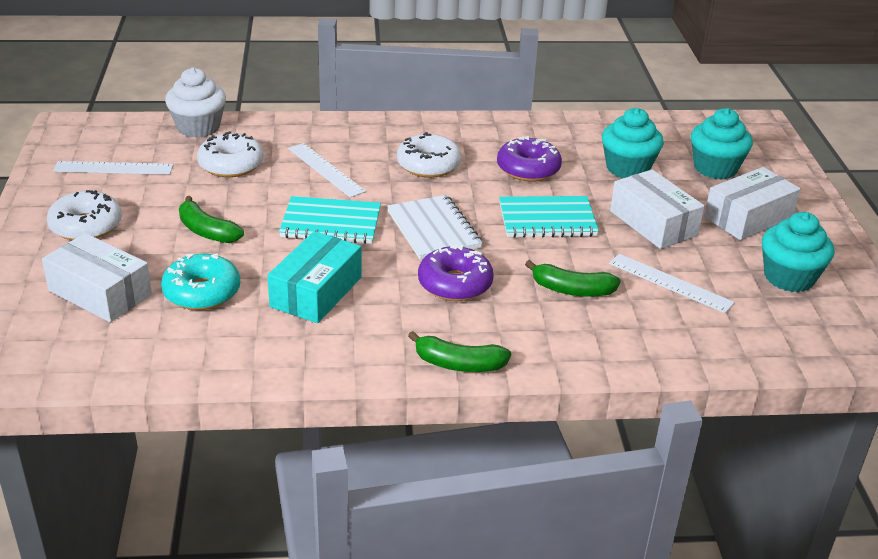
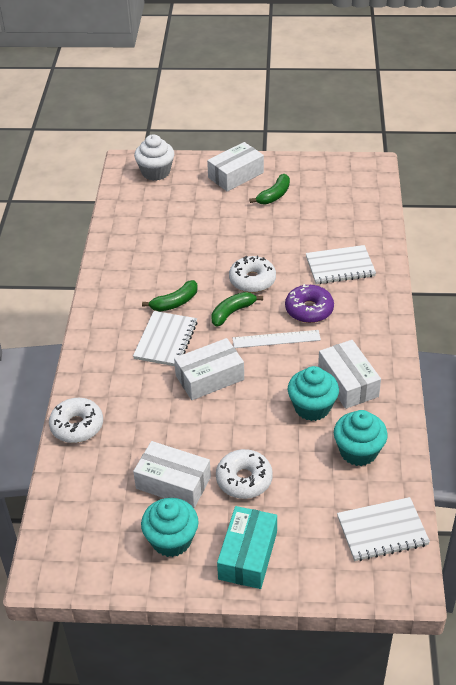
purple donut: 2 -> 1
turquoise donut: 1 -> 0
turquoise notebook: 2 -> 0
white box: 3 -> 4
white notebook: 1 -> 3
white ruler: 3 -> 1

